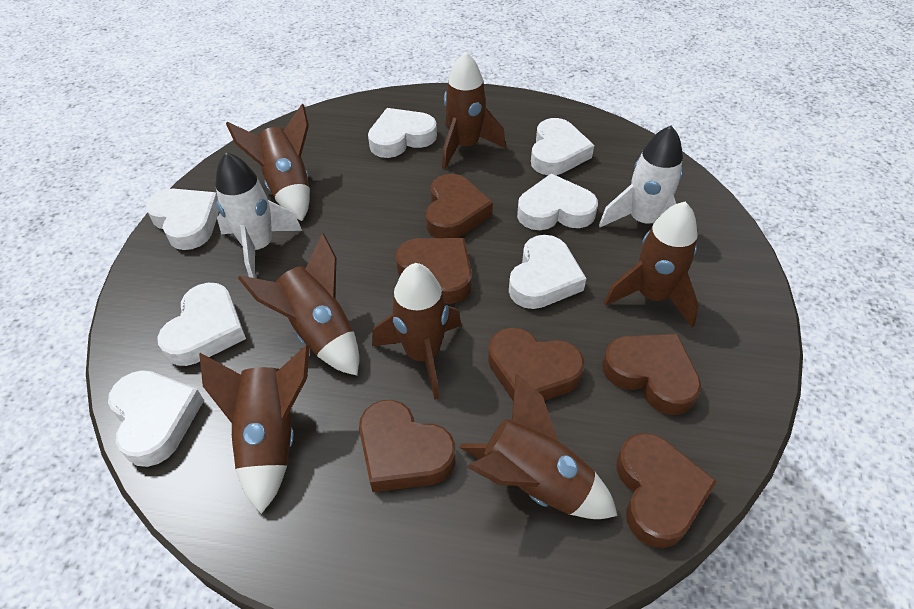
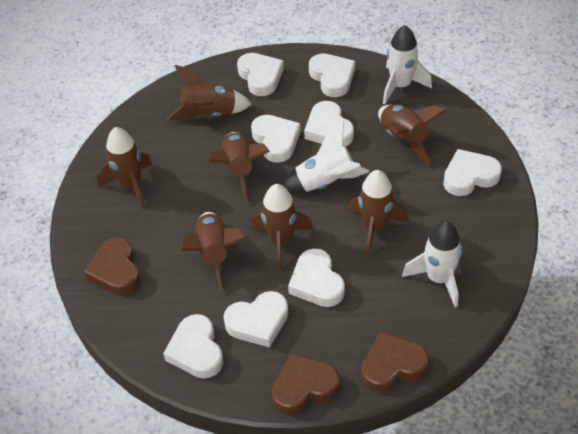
brown heart: 6 -> 3
white heart: 7 -> 8
white rocket: 2 -> 3

